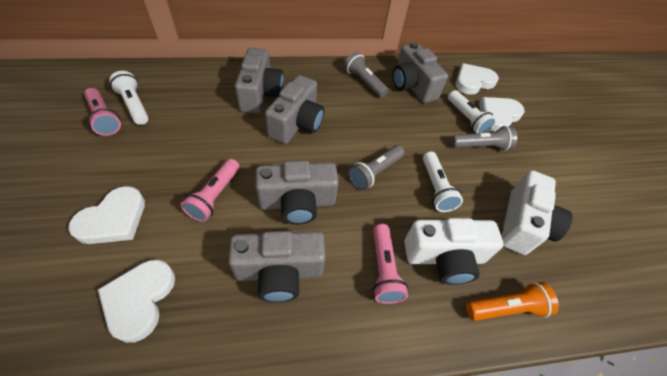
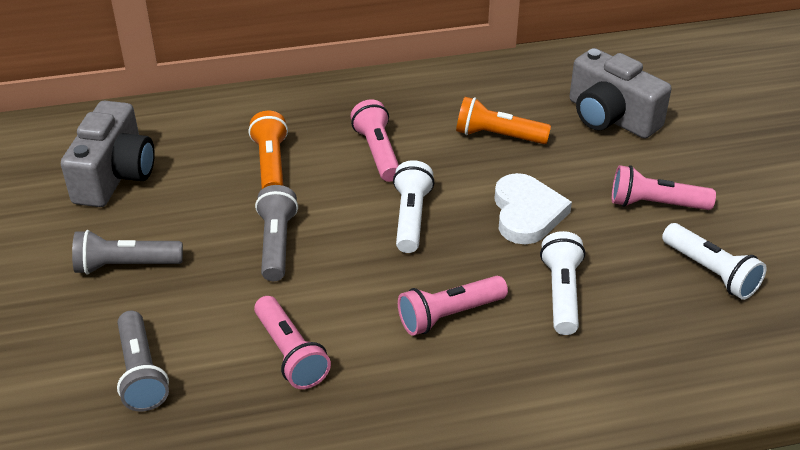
grey camera: 5 -> 2
orange flashlight: 1 -> 2
pink flashlight: 3 -> 4
white camera: 2 -> 0
white heart: 4 -> 1

